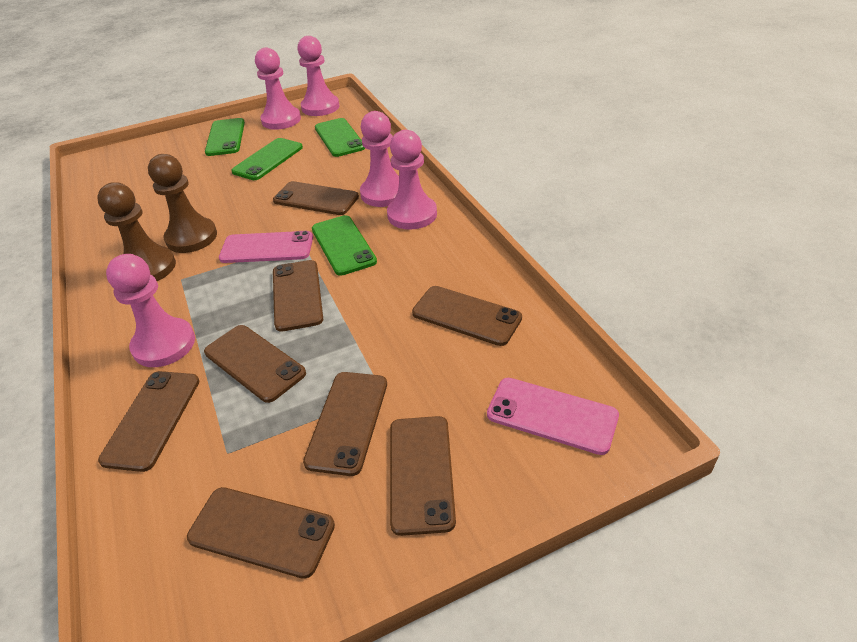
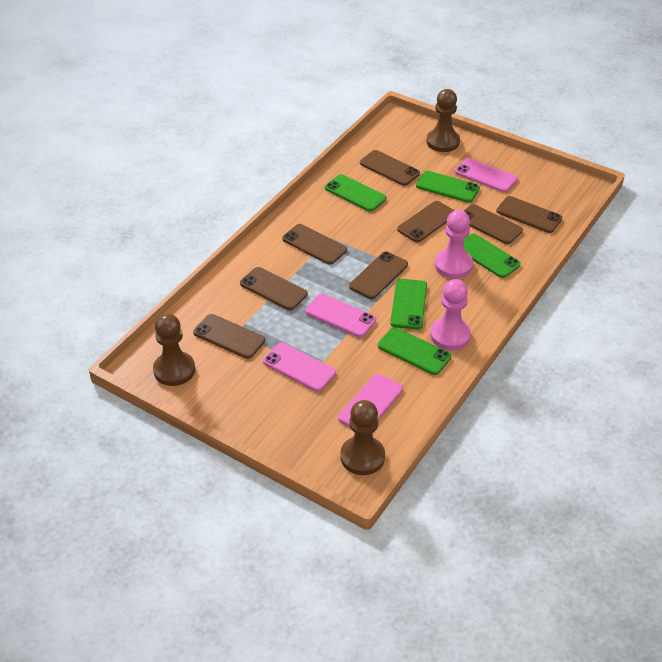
brown pawn: 2 -> 3
green phone: 4 -> 5
pink pawn: 5 -> 2
pink phone: 2 -> 4

